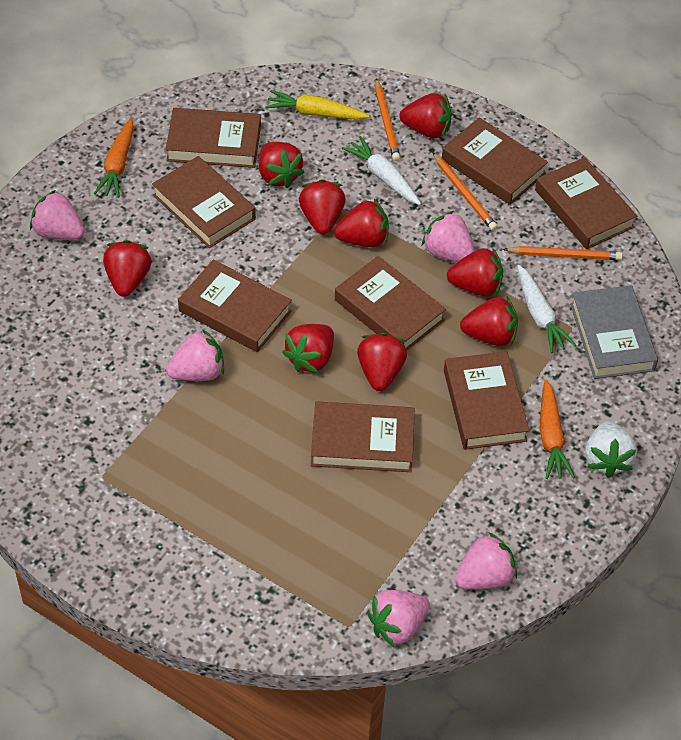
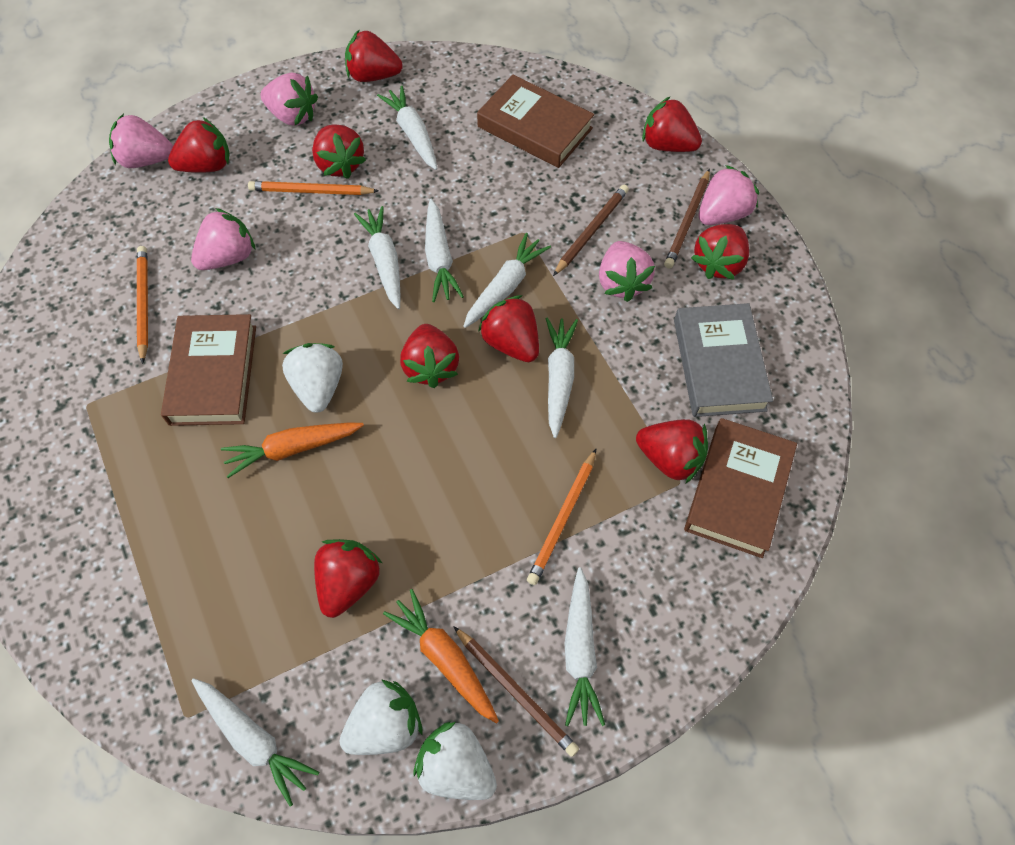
brown book: 8 -> 3
brown pencil: 0 -> 3
white carrot: 2 -> 7
white strawberry: 1 -> 3
yellow carrot: 1 -> 0

